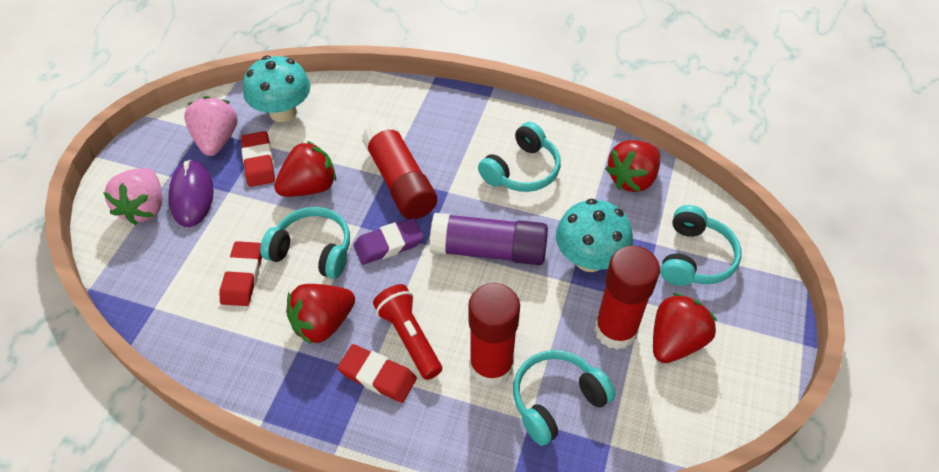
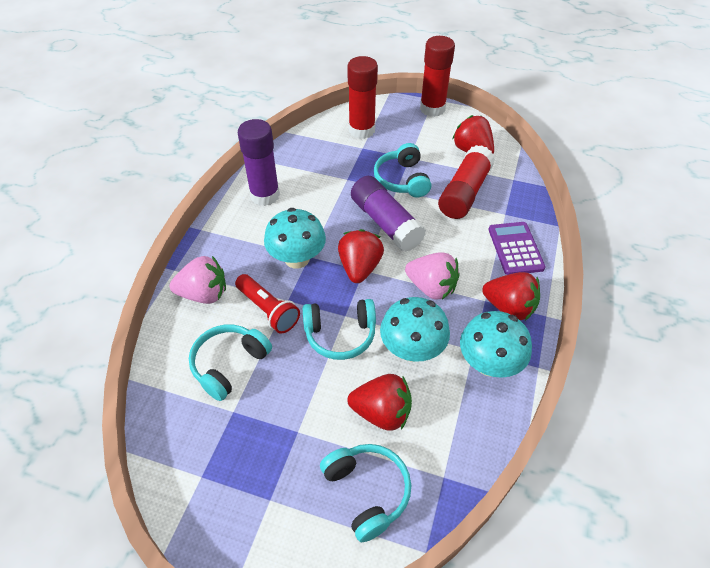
purple calculator: 0 -> 1
purple eraser: 1 -> 0
purple glue stick: 1 -> 2
purple mouse: 1 -> 0
red eraser: 3 -> 0
turquoise mushroom: 2 -> 3

